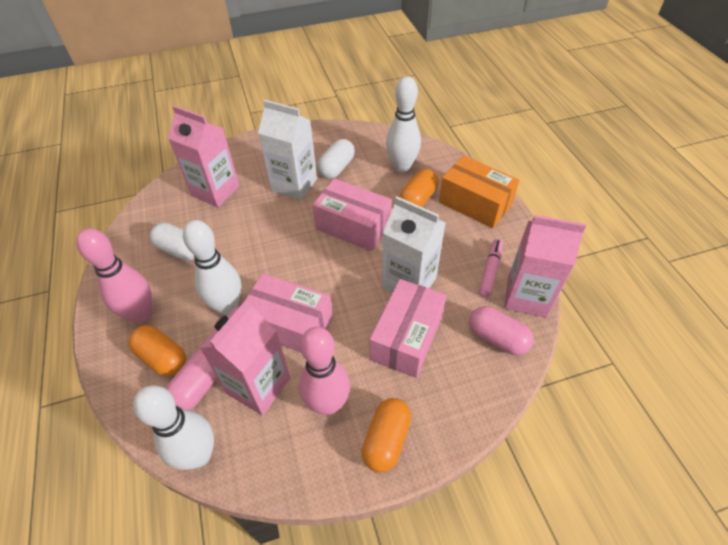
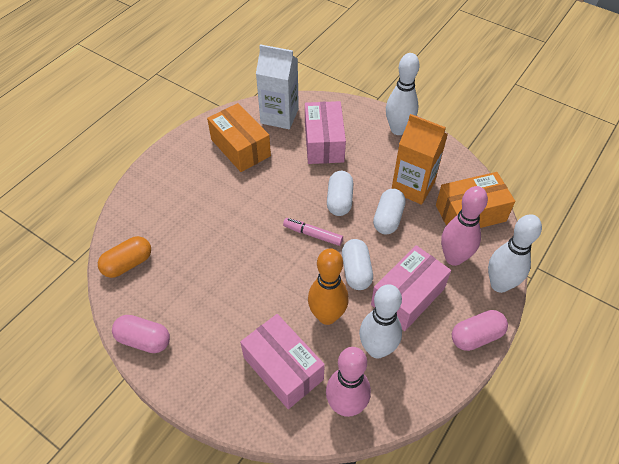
orange bowling pin: 0 -> 1
orange box: 1 -> 2
orange capsule: 3 -> 1
orange carton: 0 -> 1
pink carton: 3 -> 0
white capsule: 2 -> 3
white carton: 2 -> 1

